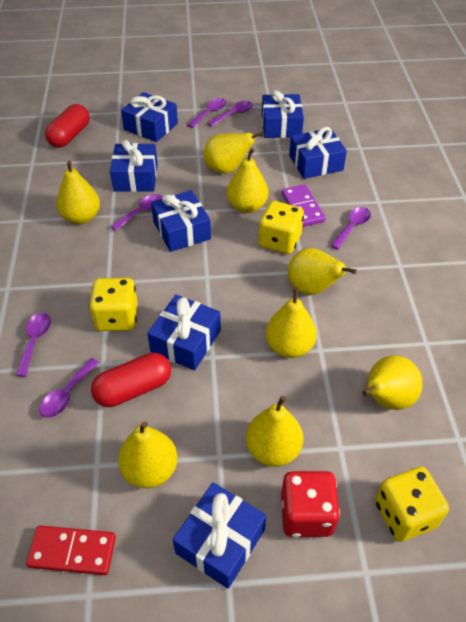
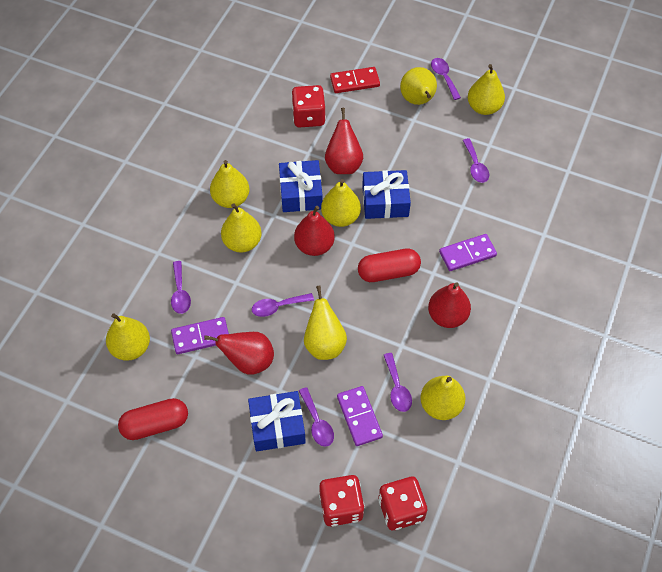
blue gift: 7 -> 3
purple domino: 1 -> 3
red dice: 1 -> 3
red pear: 0 -> 4
yellow dice: 3 -> 0

